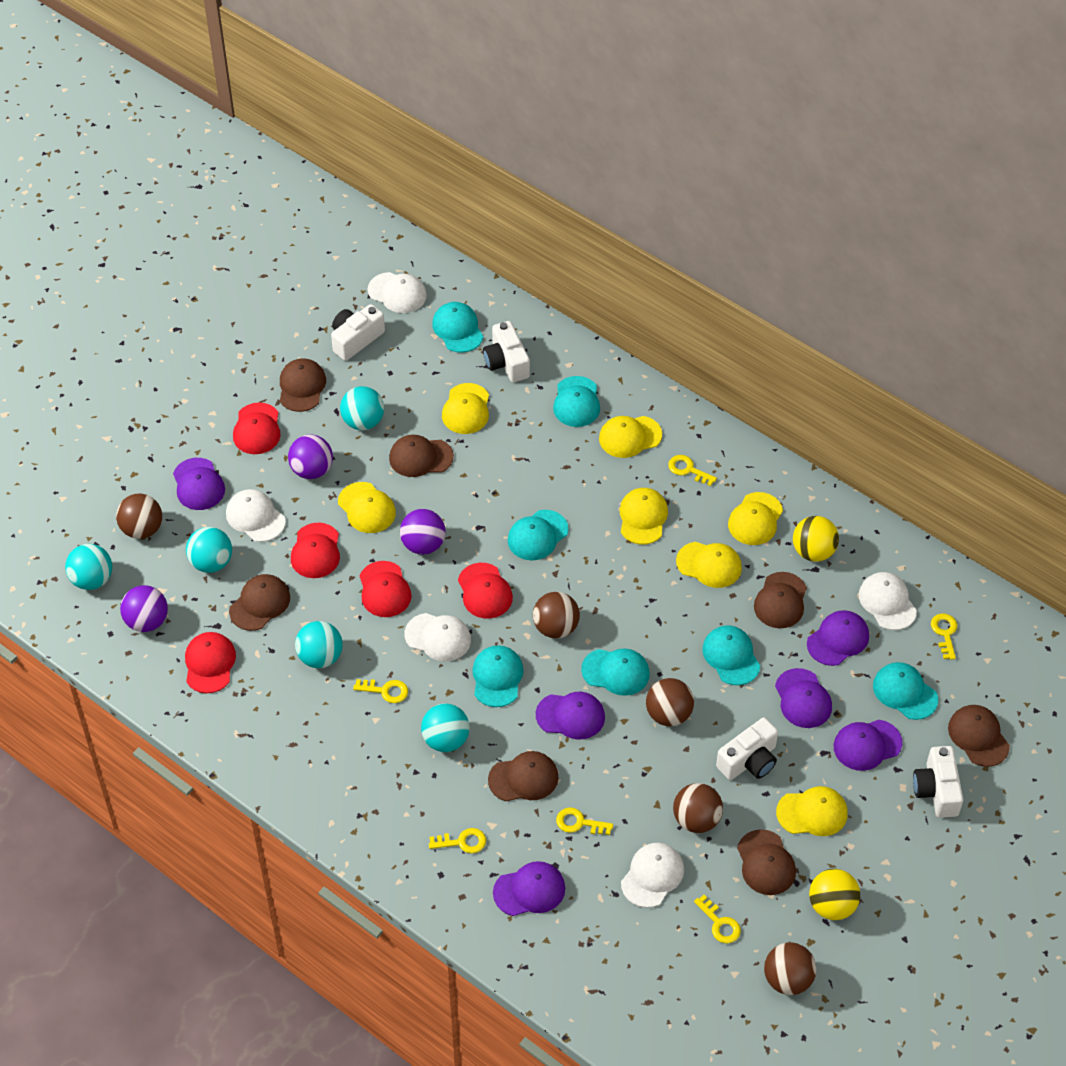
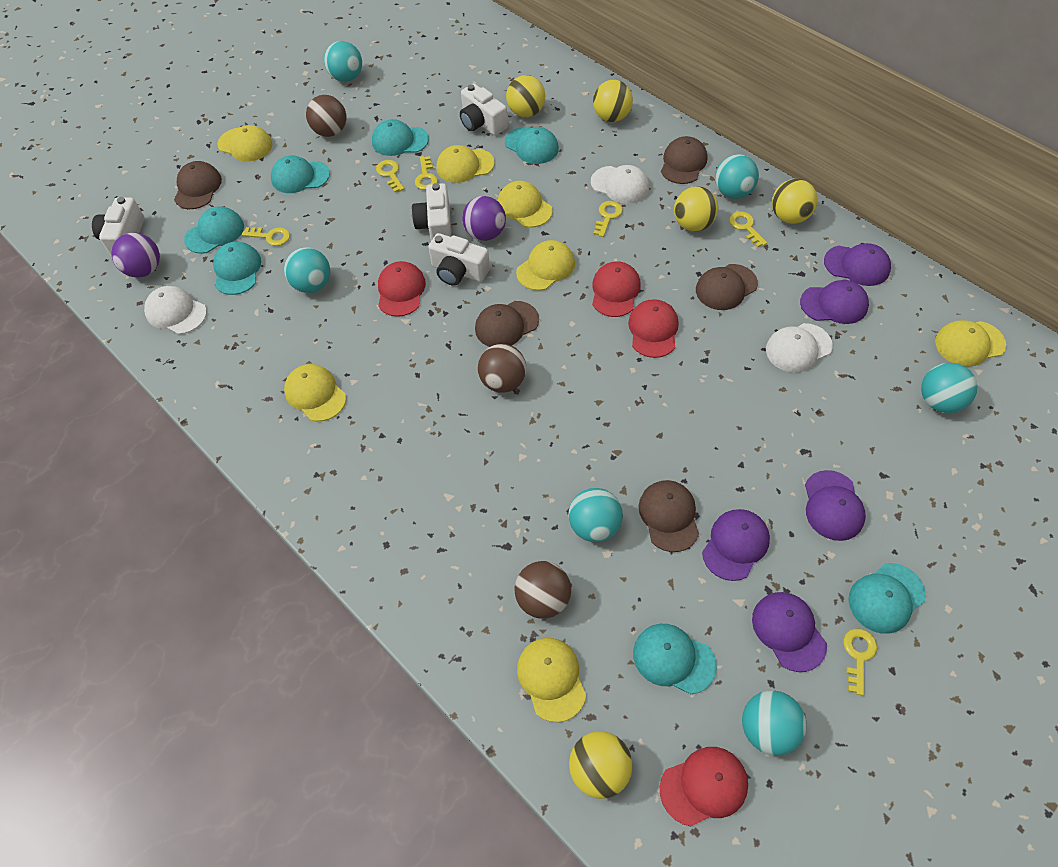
brown ball: 5 -> 3
brown cap: 7 -> 5
purple ball: 3 -> 2
purple cap: 6 -> 5
red cap: 5 -> 4
turquoise ball: 5 -> 6
white cap: 5 -> 3
yellow ball: 2 -> 5

